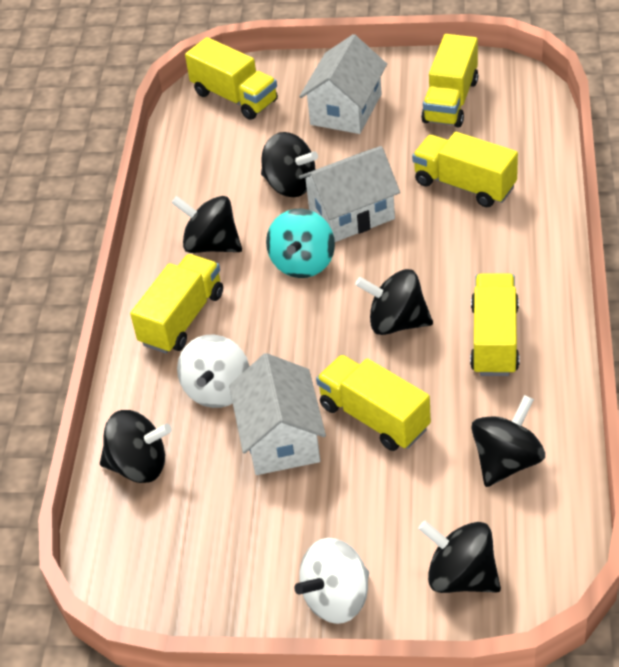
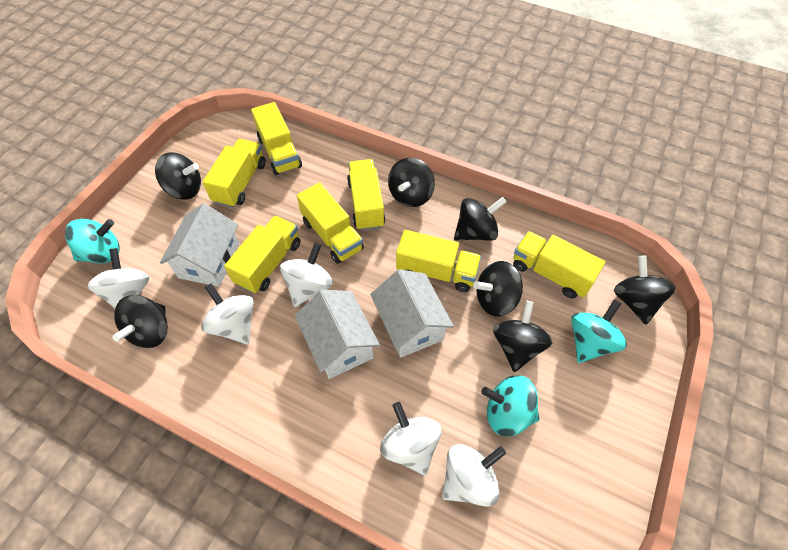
black spinning top: 6 -> 7
turquoise spinning top: 1 -> 3
white spinning top: 2 -> 5
yellow truck: 6 -> 7

